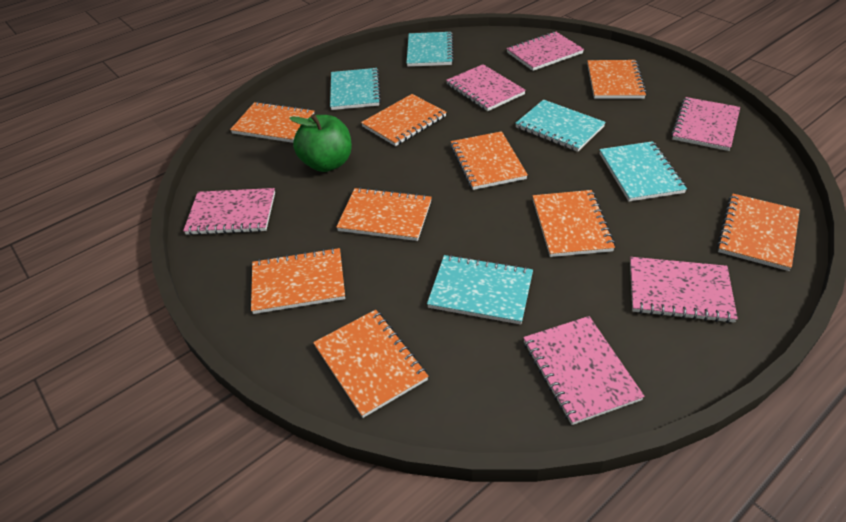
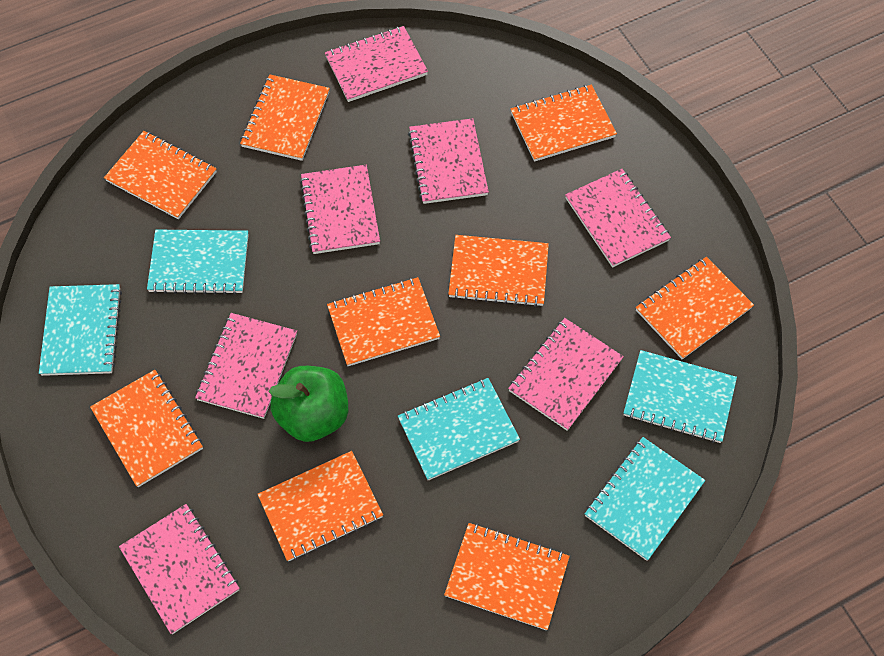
pink notebook: 6 -> 7

